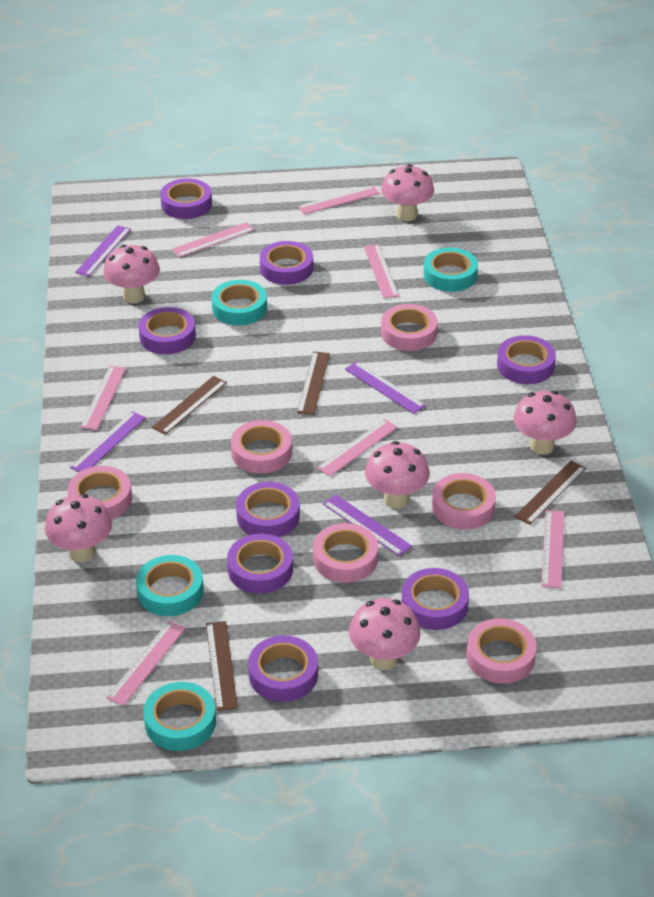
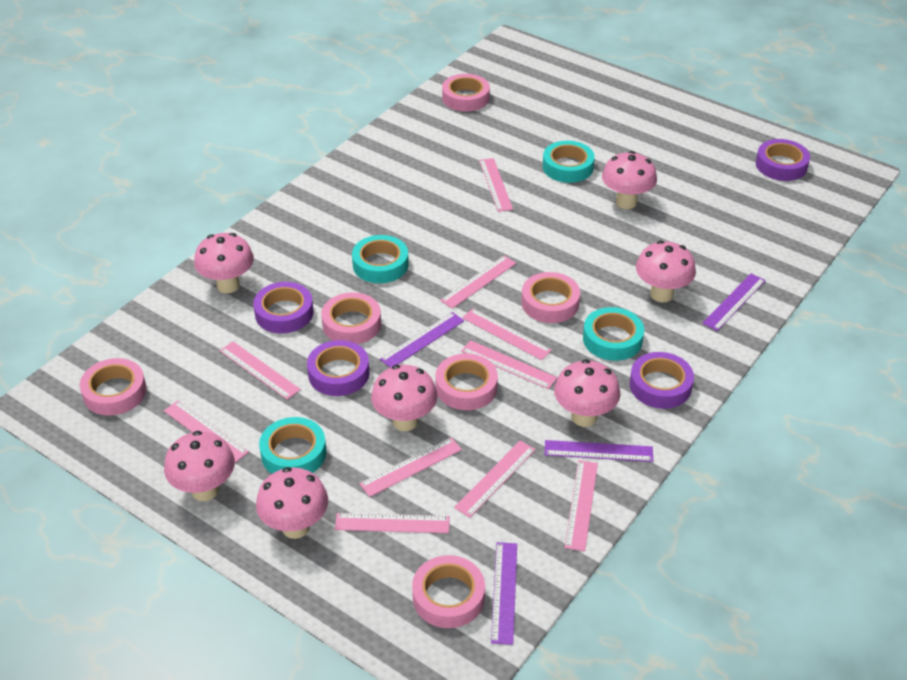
brown ruler: 4 -> 0
pink mushroom: 6 -> 7
pink ruler: 7 -> 10
purple tape: 8 -> 4

